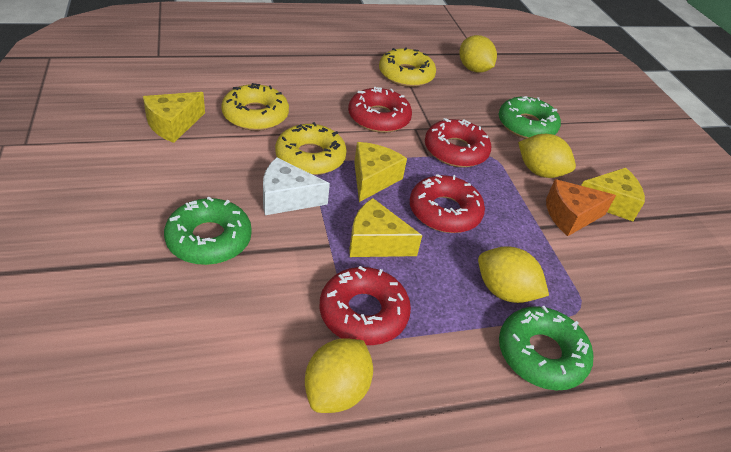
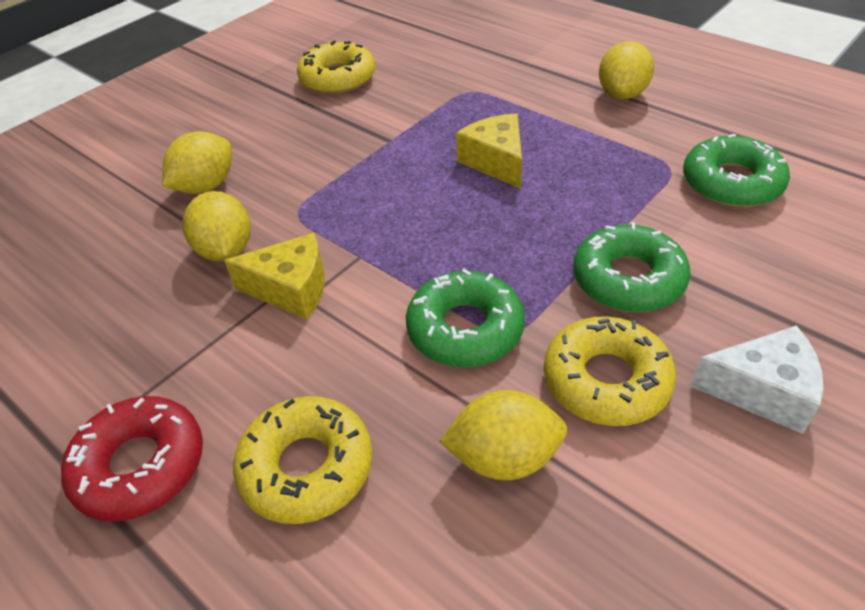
orange cheese: 1 -> 0
red donut: 4 -> 1
yellow cheese: 4 -> 2

